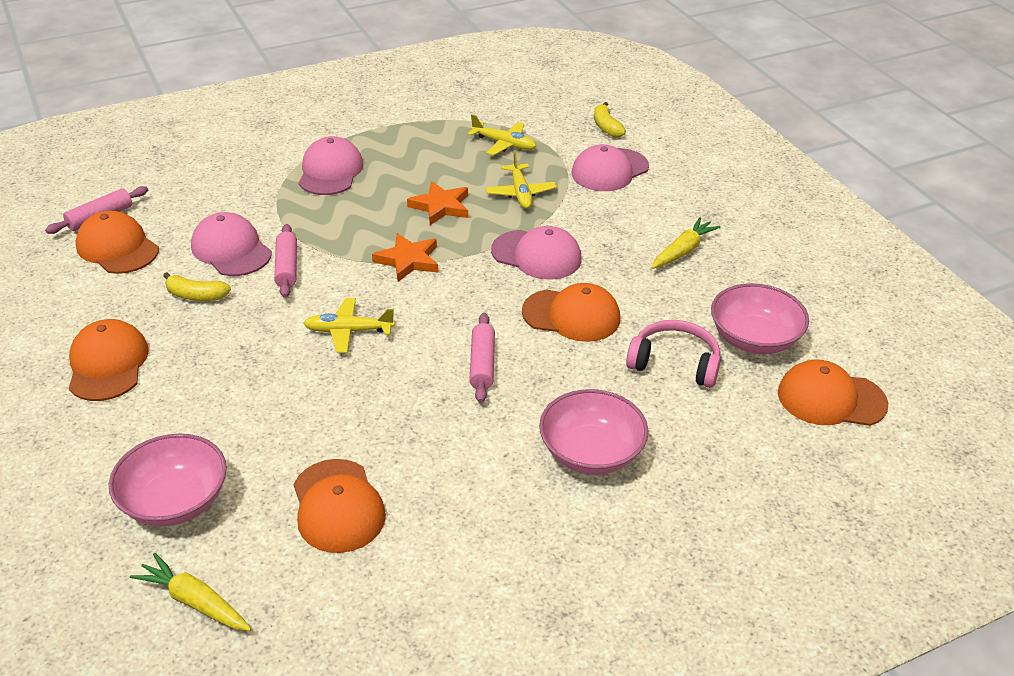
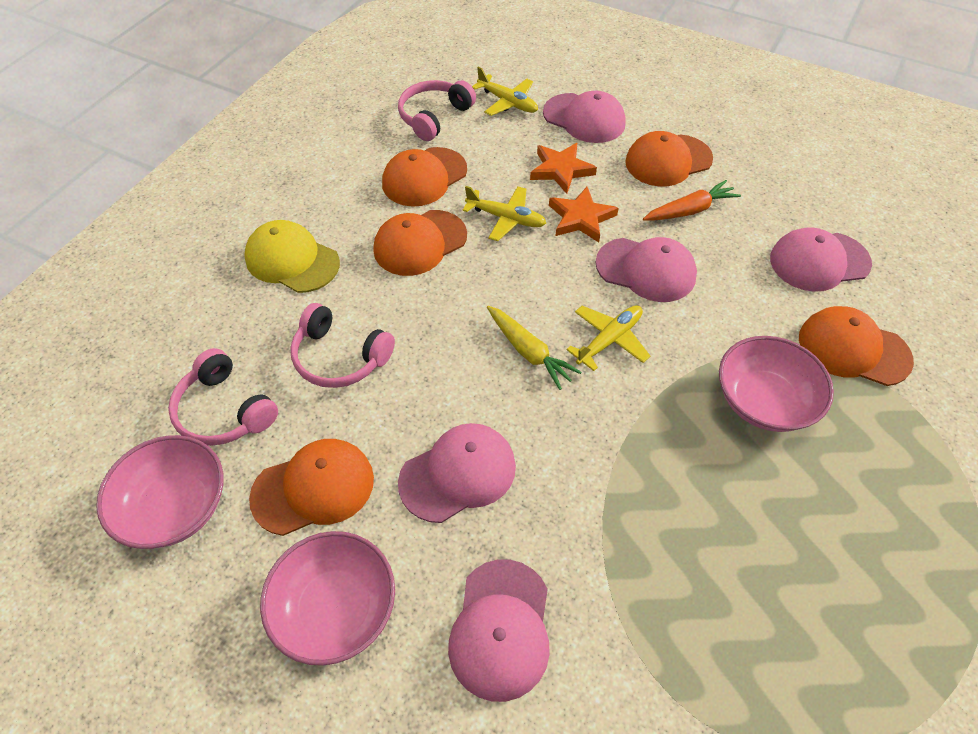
orange carrot: 0 -> 1
pink cap: 4 -> 5
pink headphones: 1 -> 3
pink rolling pin: 3 -> 0
yellow banana: 2 -> 0
yellow cap: 0 -> 1
yellow carrot: 2 -> 1

